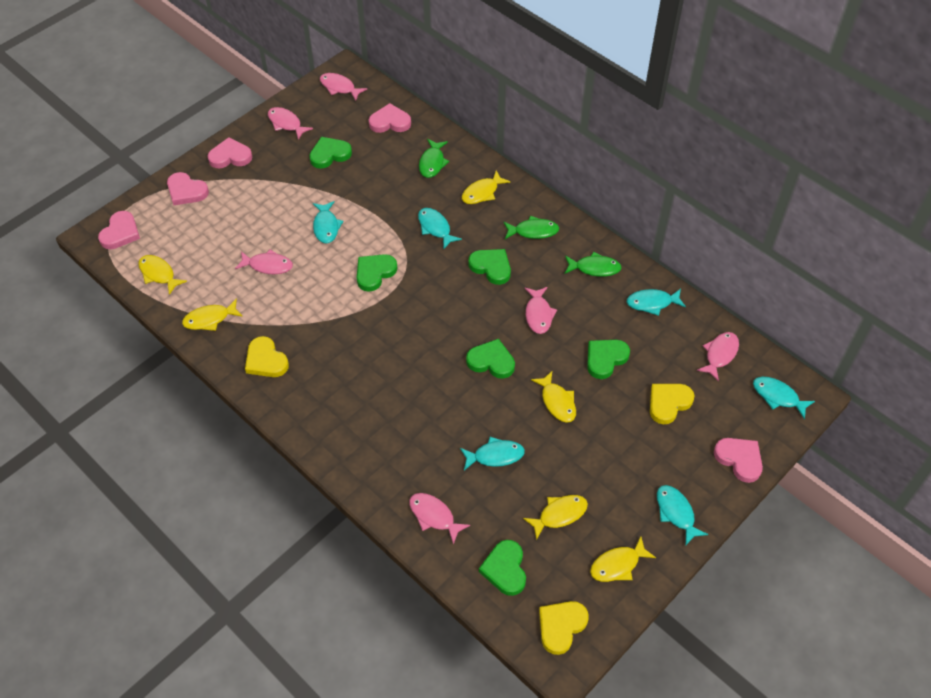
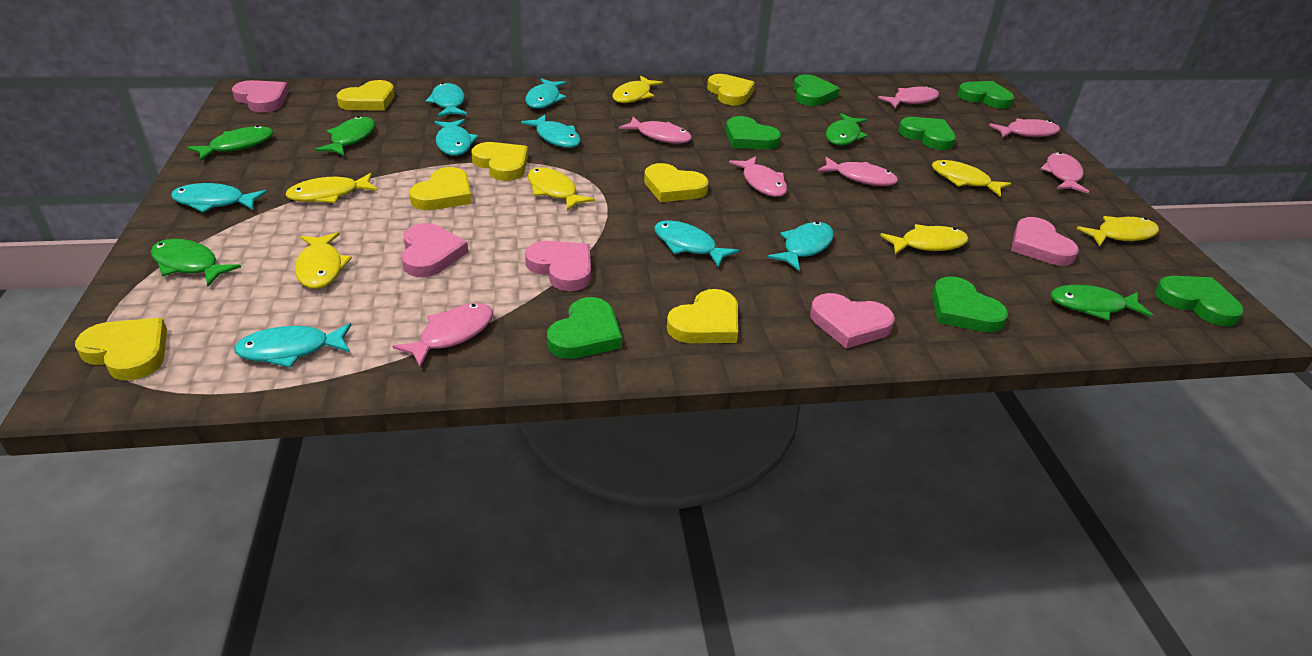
green fish: 3 -> 5
green heart: 6 -> 7
pink fish: 6 -> 7
turquoise fish: 6 -> 8
yellow fish: 6 -> 7
yellow heart: 3 -> 7

